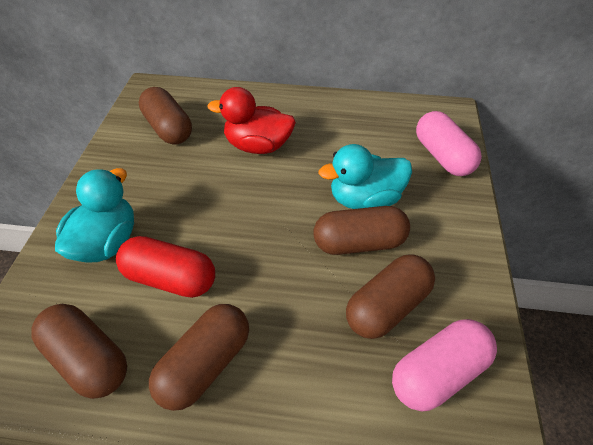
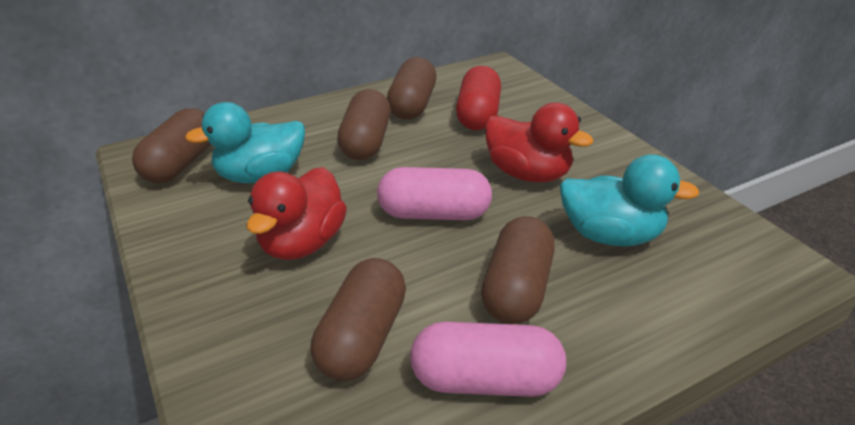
red duck: 1 -> 2

